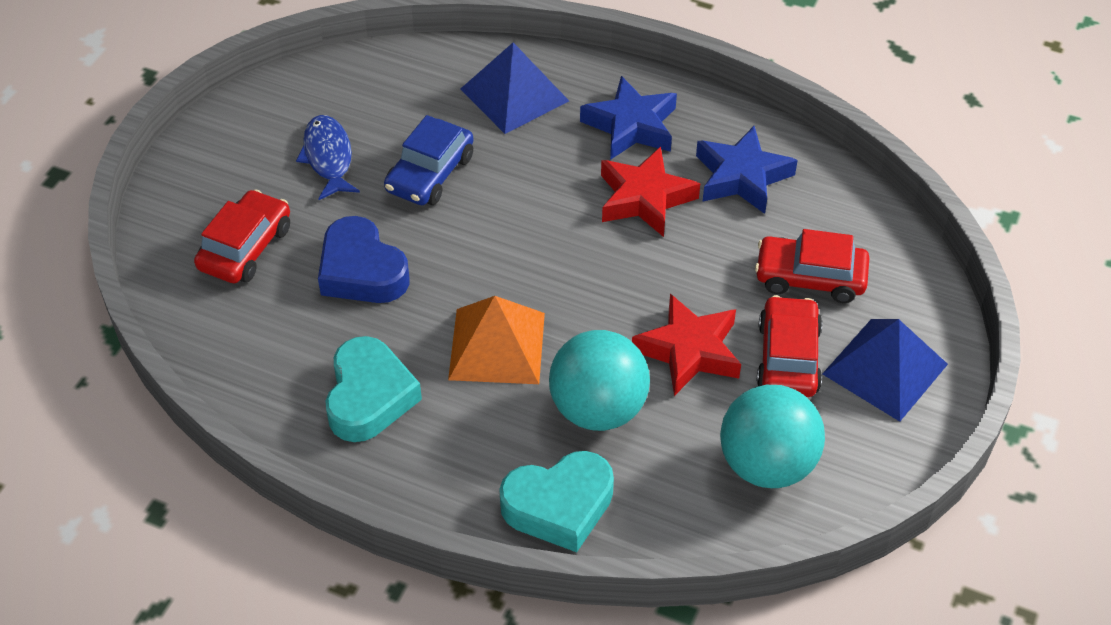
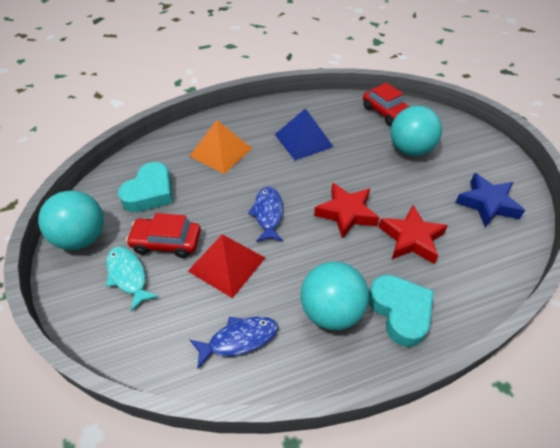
blue car: 1 -> 0
blue fish: 1 -> 2
blue heart: 1 -> 0
blue pyramid: 2 -> 1
blue star: 2 -> 1
red car: 3 -> 2
red pyramid: 0 -> 1
turquoise ball: 2 -> 3
turquoise fish: 0 -> 1

